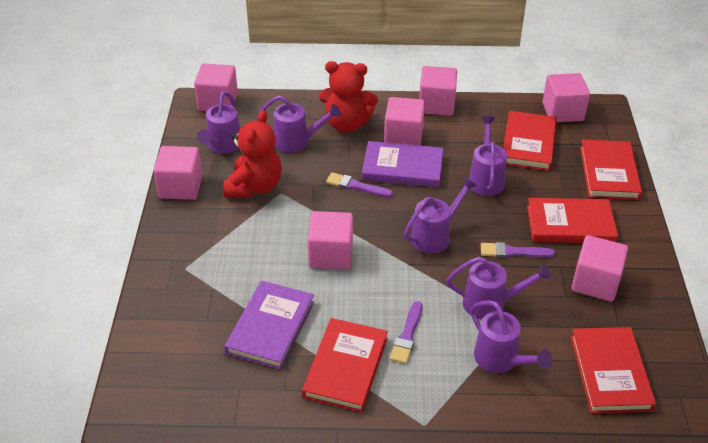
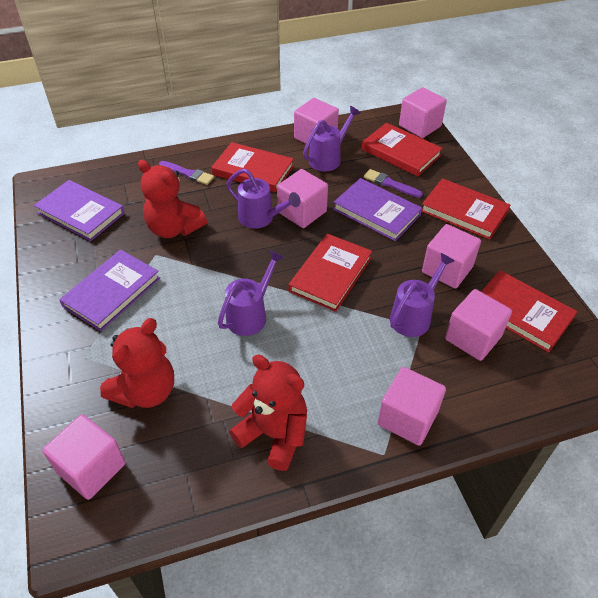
purple book: 2 -> 3
purple brush: 3 -> 2
purple watering can: 6 -> 4
red teddy bear: 2 -> 3

